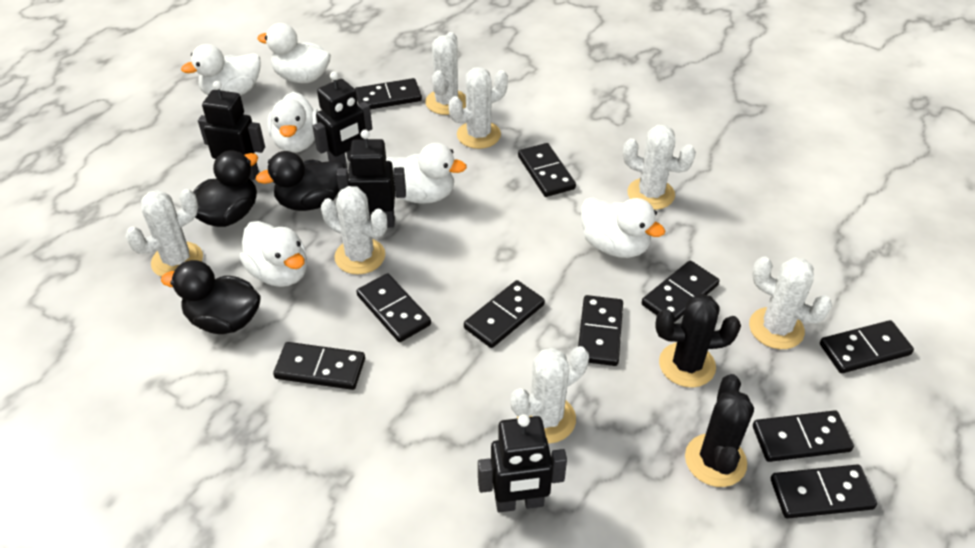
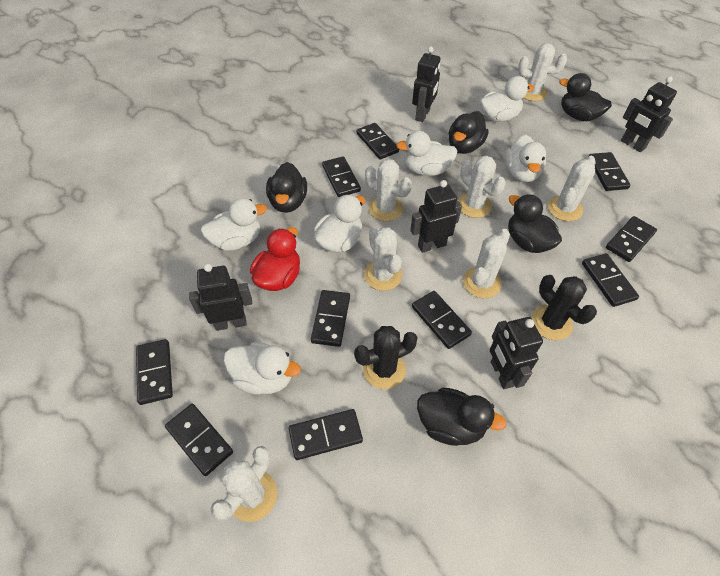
black duck: 3 -> 5
black robot: 4 -> 5
red duck: 0 -> 1

